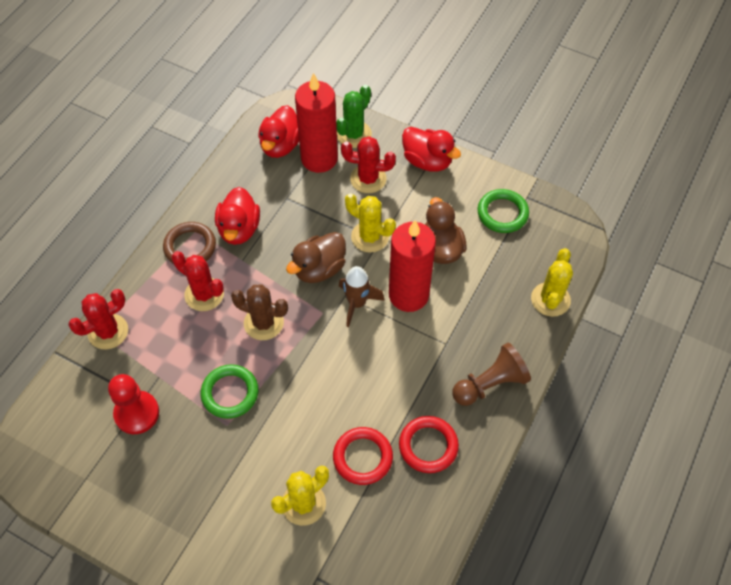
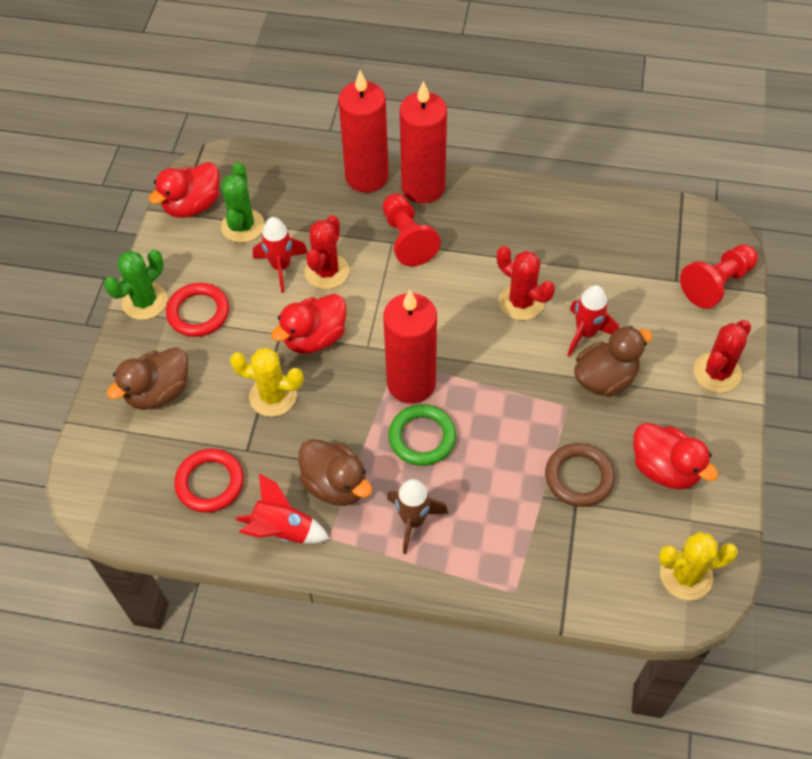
brown cactus: 1 -> 0
brown duck: 2 -> 3
brown pawn: 1 -> 0
green cactus: 1 -> 2
green ring: 2 -> 1
red candle: 2 -> 3
red pawn: 1 -> 2
red rocket: 0 -> 3
yellow cactus: 3 -> 2

